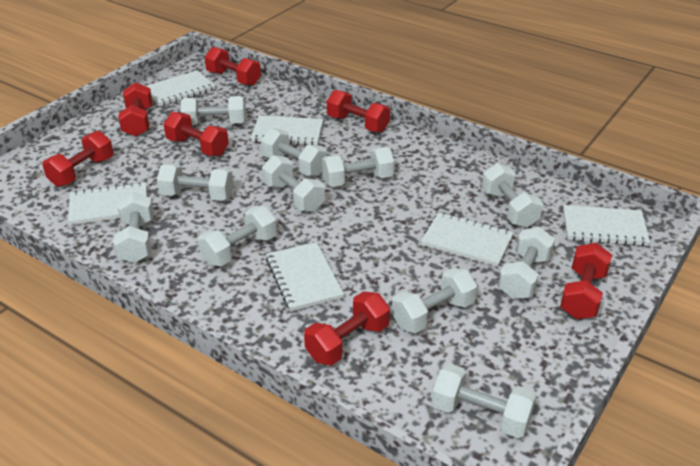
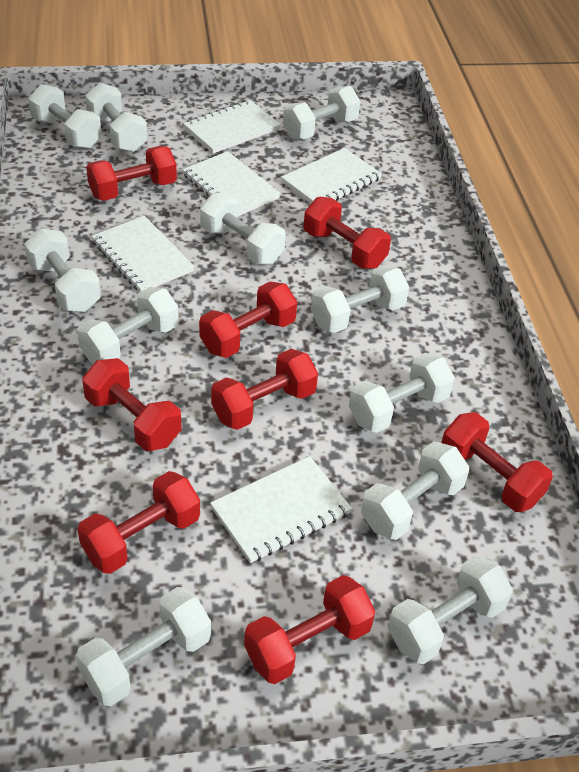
red dumbbell: 7 -> 8
white notebook: 6 -> 5

